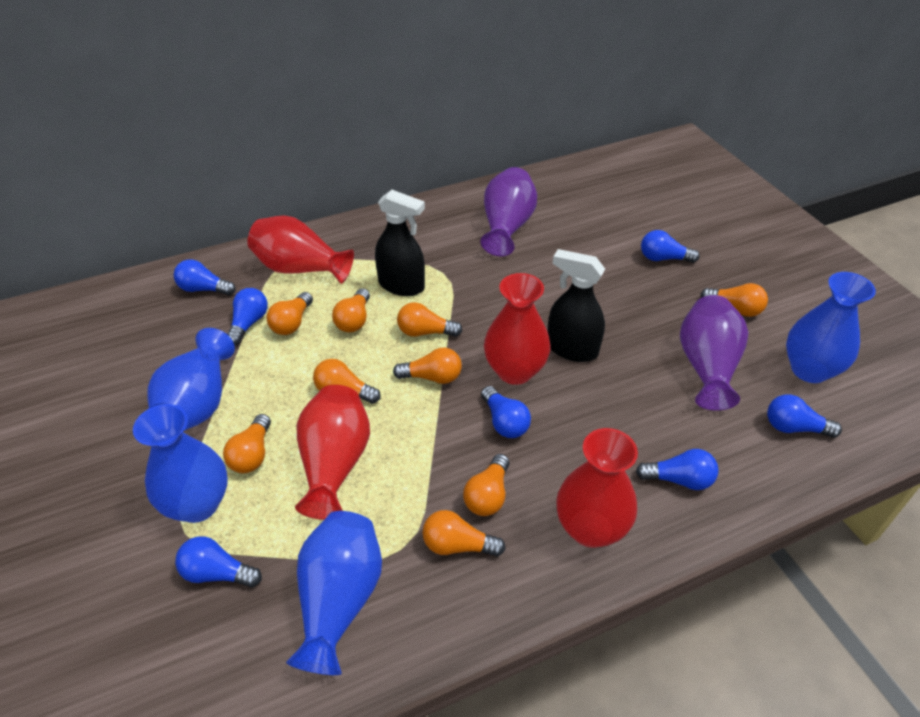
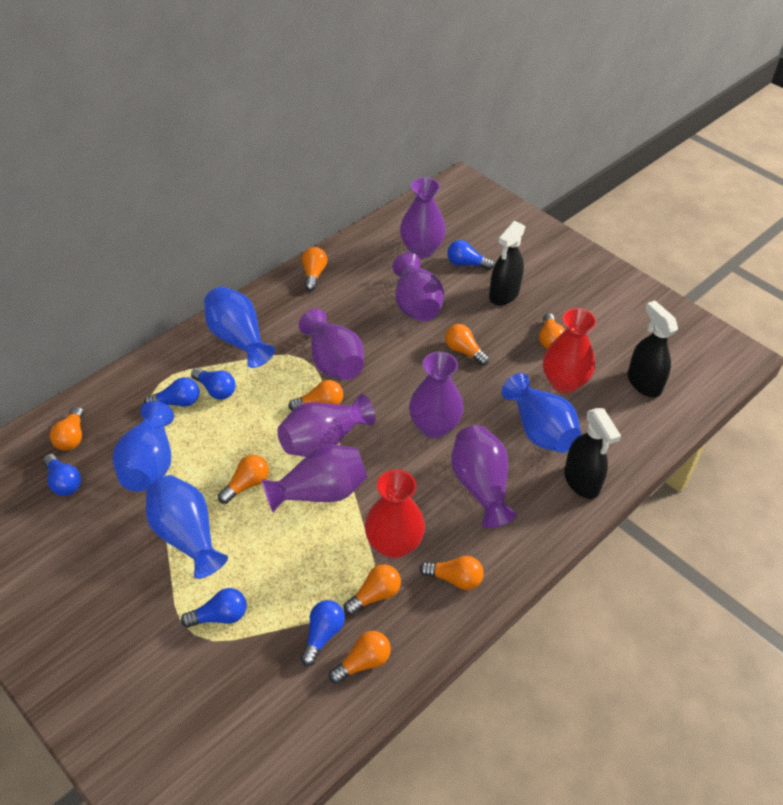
black spray bottle: 2 -> 3
blue light bulb: 7 -> 6
purple vase: 2 -> 7
red vase: 4 -> 2

